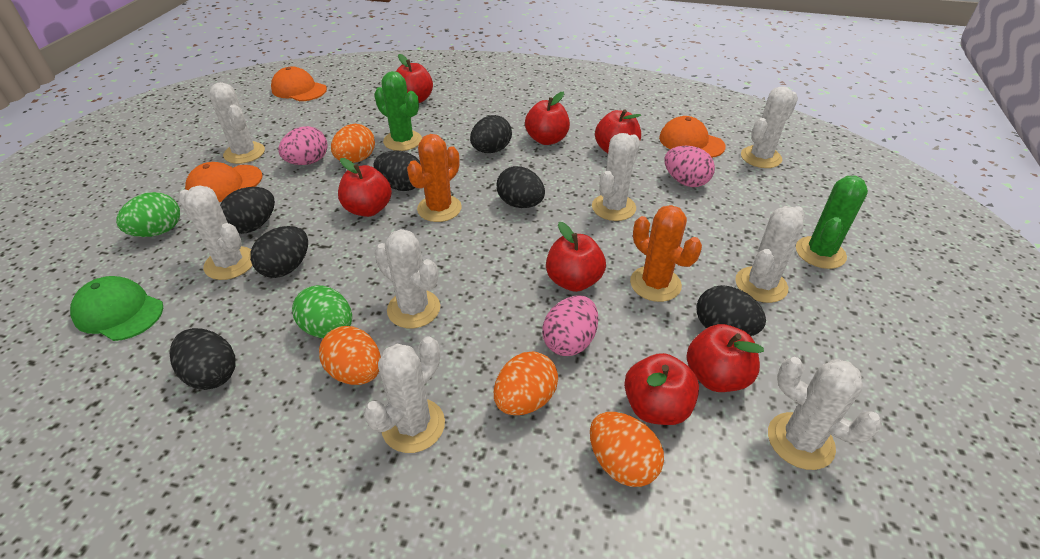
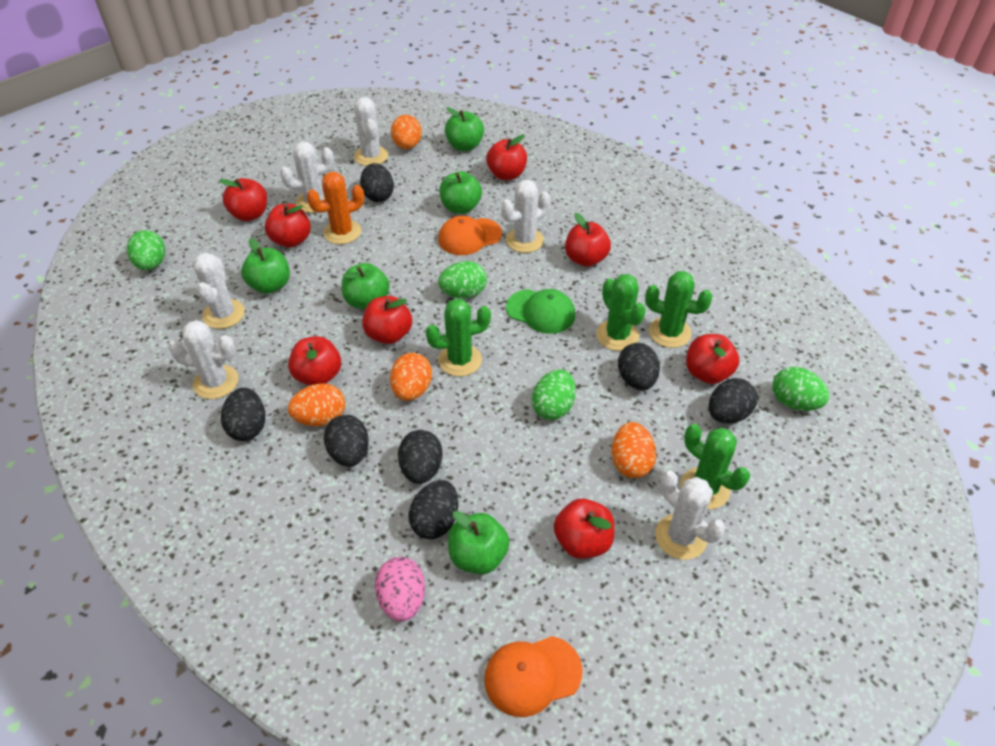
green apple: 0 -> 5
green cactus: 2 -> 4
green egg: 2 -> 4
orange cactus: 2 -> 1
orange cap: 3 -> 2
pink egg: 3 -> 1
red apple: 7 -> 8
white cactus: 8 -> 6

